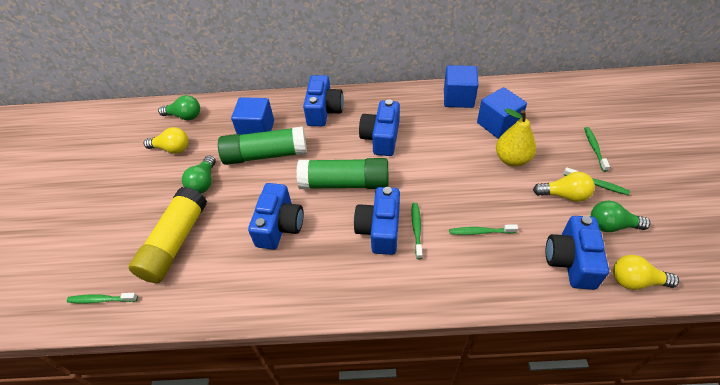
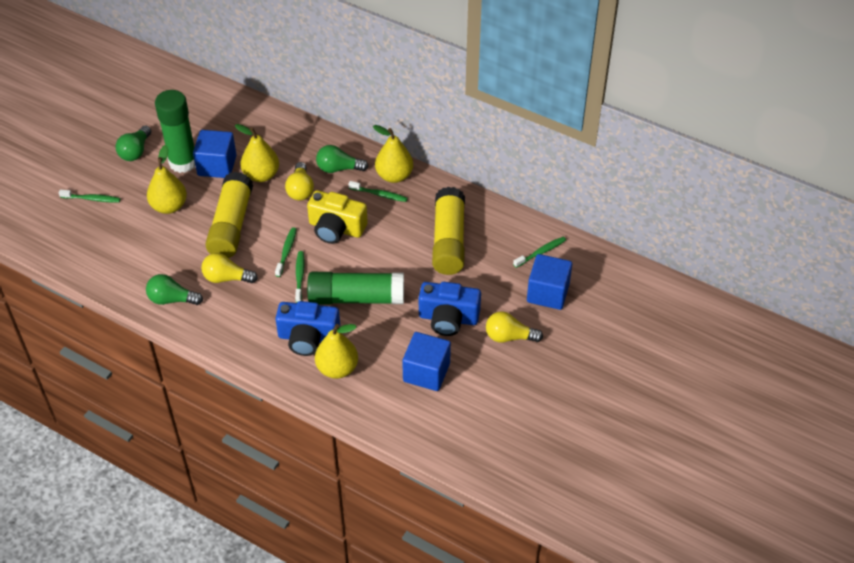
blue camera: 5 -> 2
yellow camera: 0 -> 1
yellow glue stick: 1 -> 2
yellow pear: 1 -> 4

